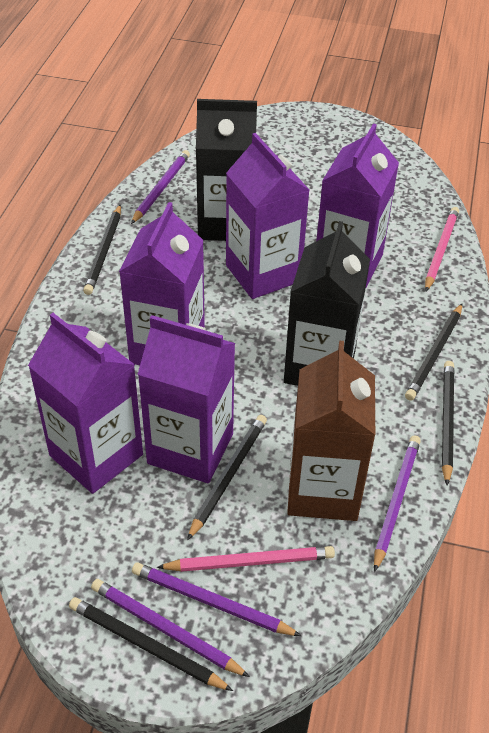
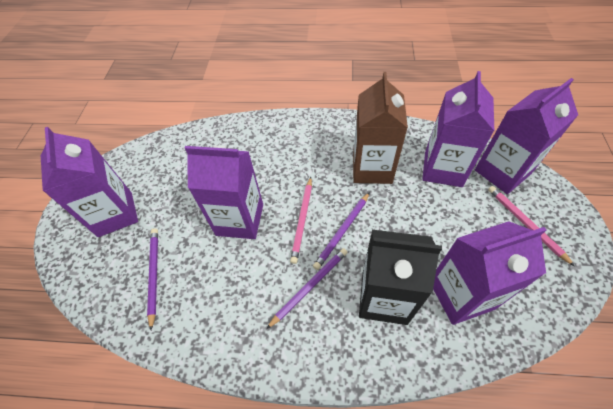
black carton: 2 -> 1
black pencil: 5 -> 0
purple pencil: 4 -> 3

